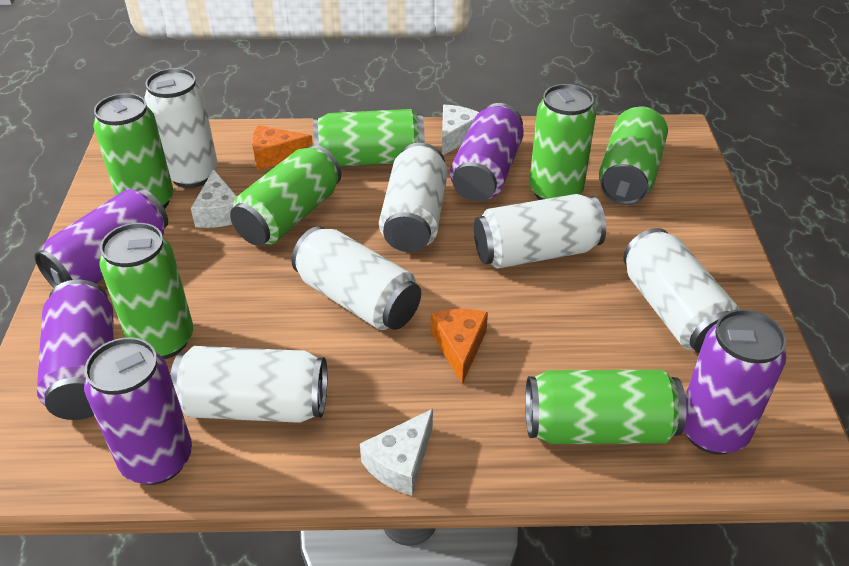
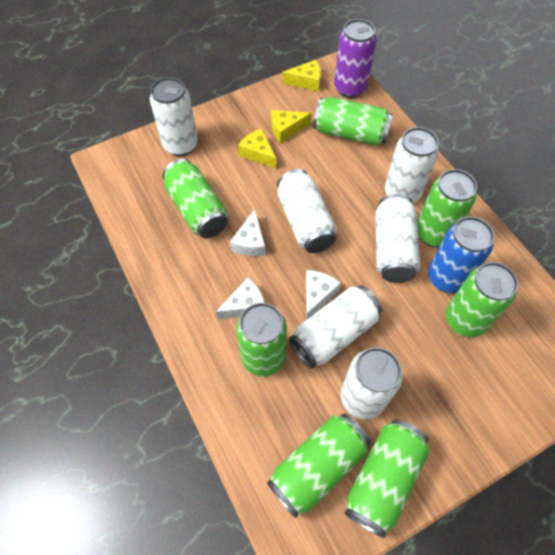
blue can: 0 -> 1
orange cheese: 2 -> 0
purple can: 5 -> 1
yellow cheese: 0 -> 3

